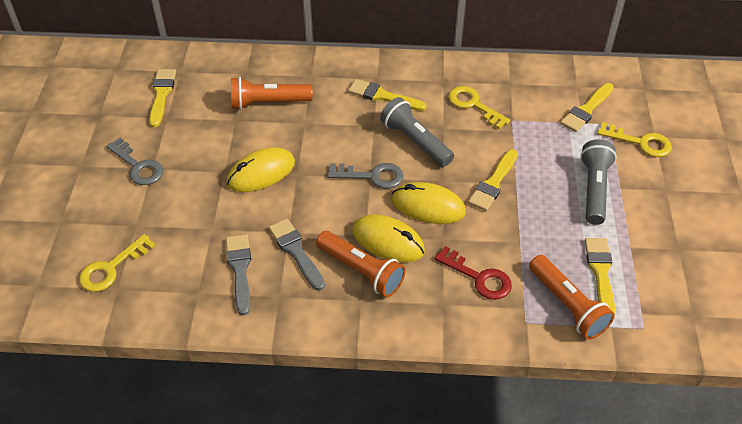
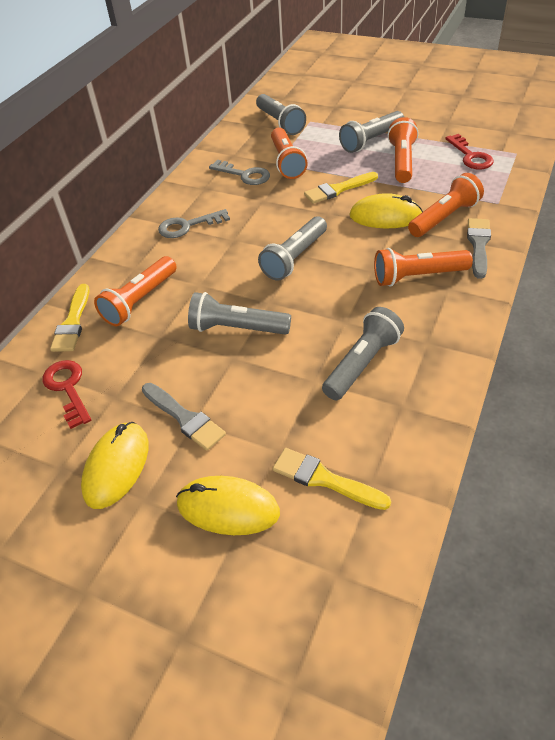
grey flashlight: 2 -> 5
orange flashlight: 3 -> 5
red key: 1 -> 2
yellow brush: 5 -> 3
yellow key: 3 -> 0

